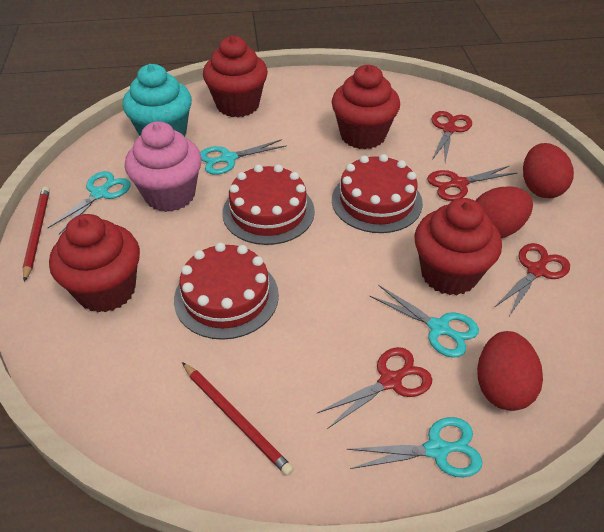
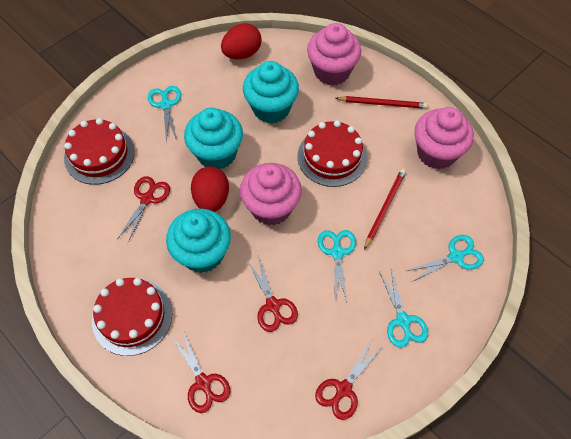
pink cupcake: 1 -> 3
red cupcake: 4 -> 0
red egg: 3 -> 2
turquoise cupcake: 1 -> 3

